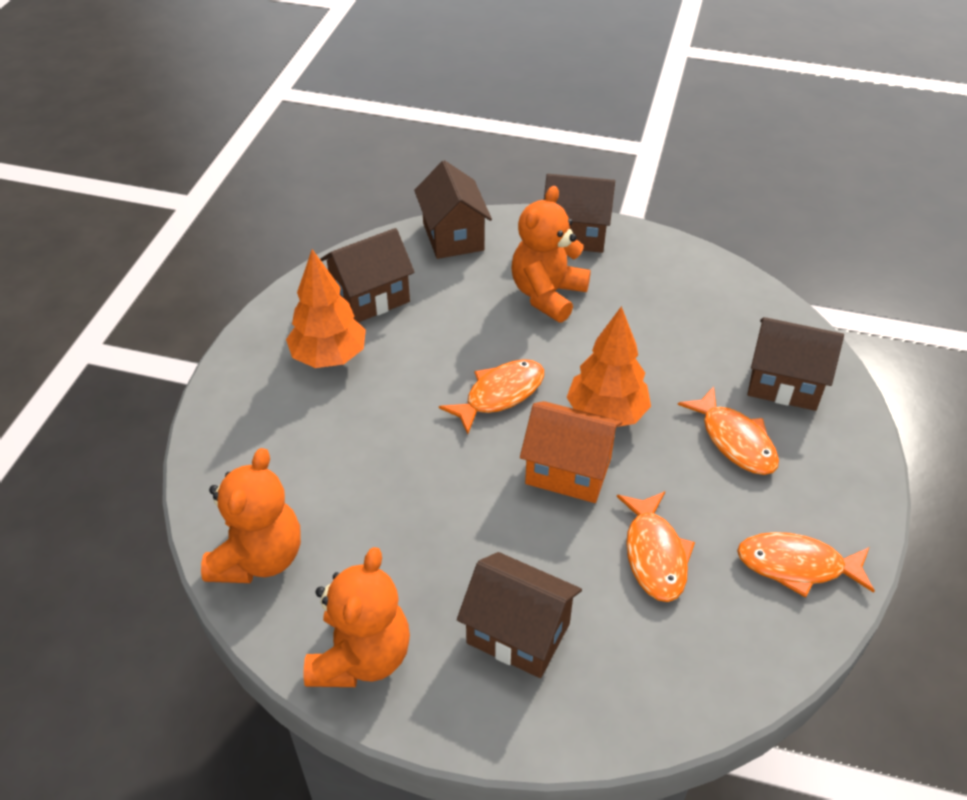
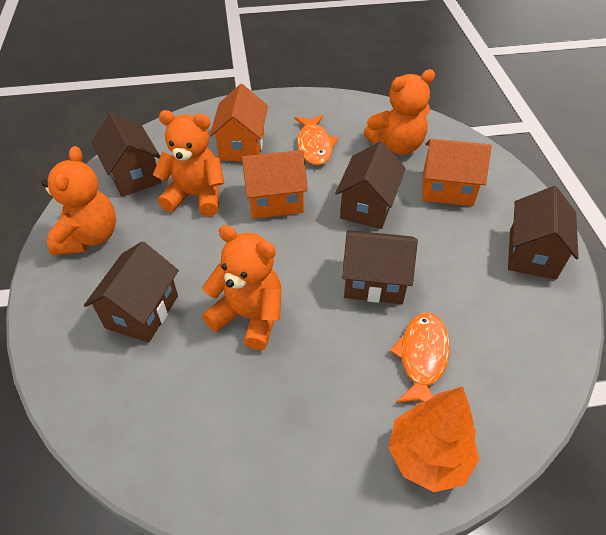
orange fish: 4 -> 2
orange house: 1 -> 3
orange teddy bear: 3 -> 4
orange tree: 2 -> 1

